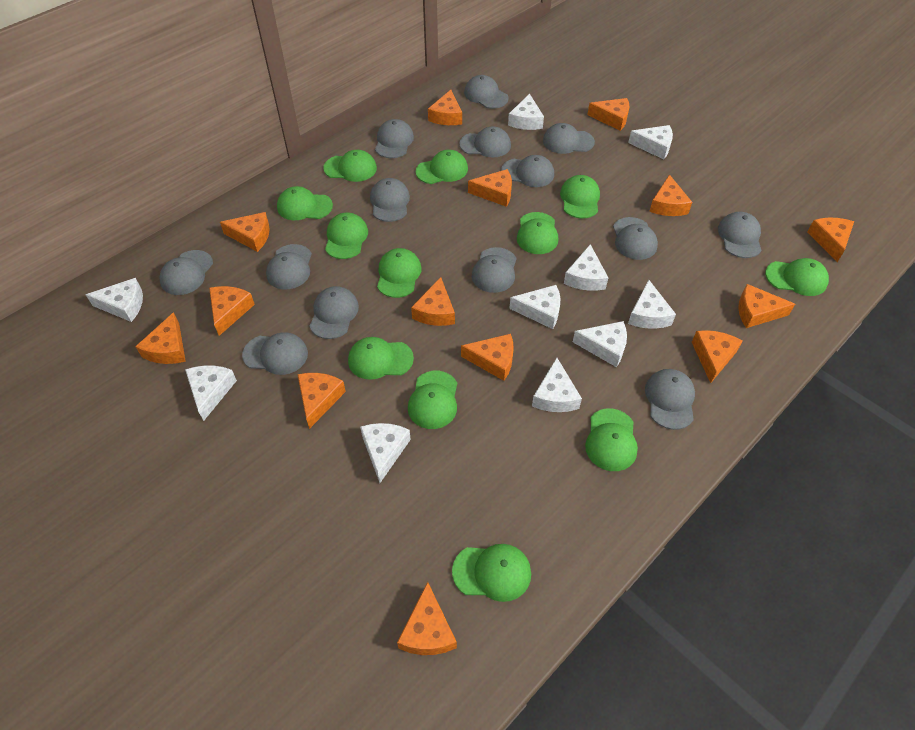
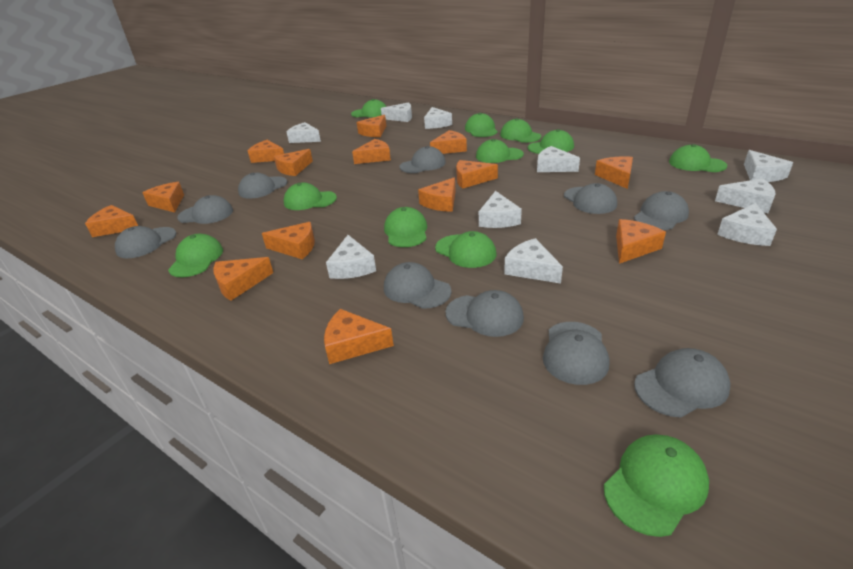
green cap: 12 -> 11
grey cap: 14 -> 10

